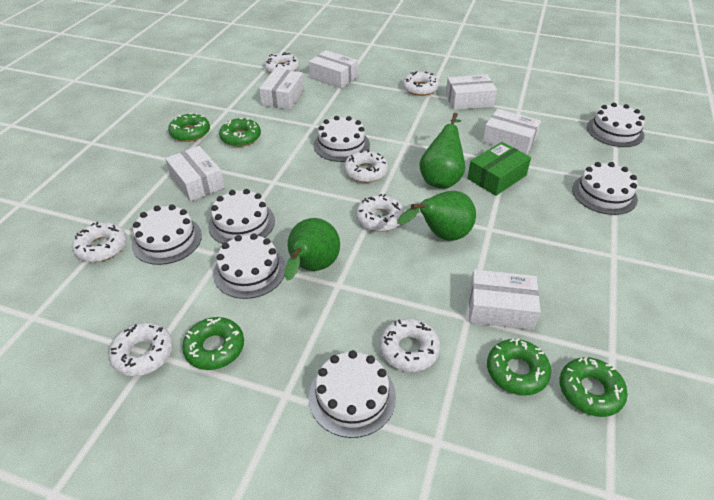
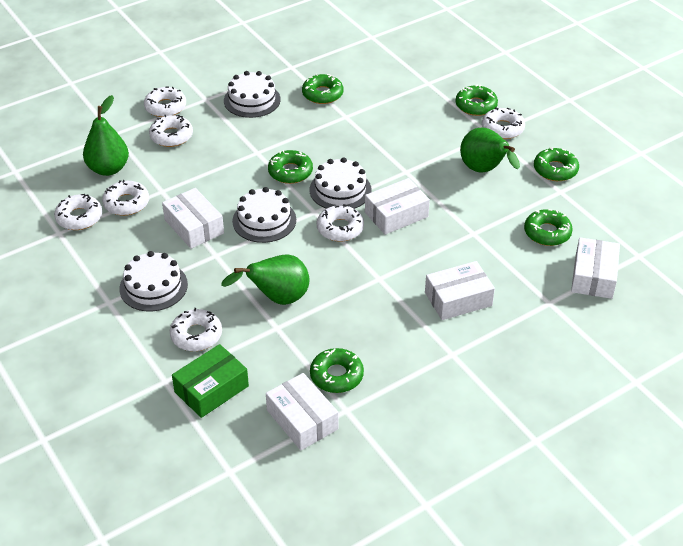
green donut: 5 -> 6
white box: 6 -> 5
white cake: 7 -> 4

